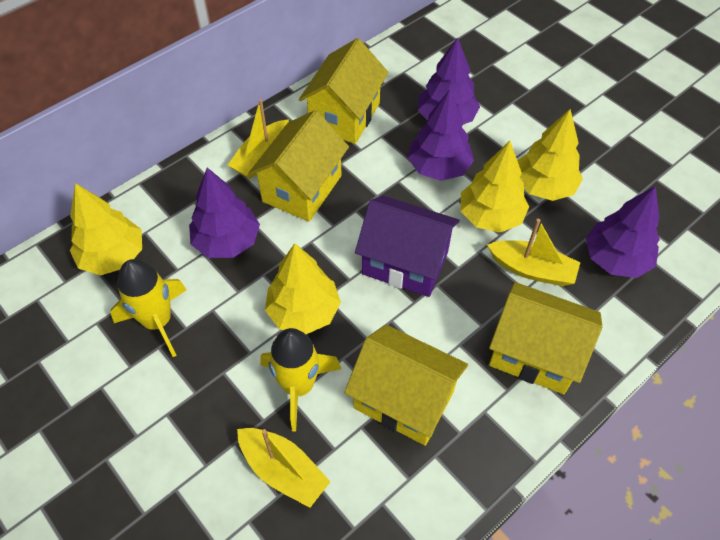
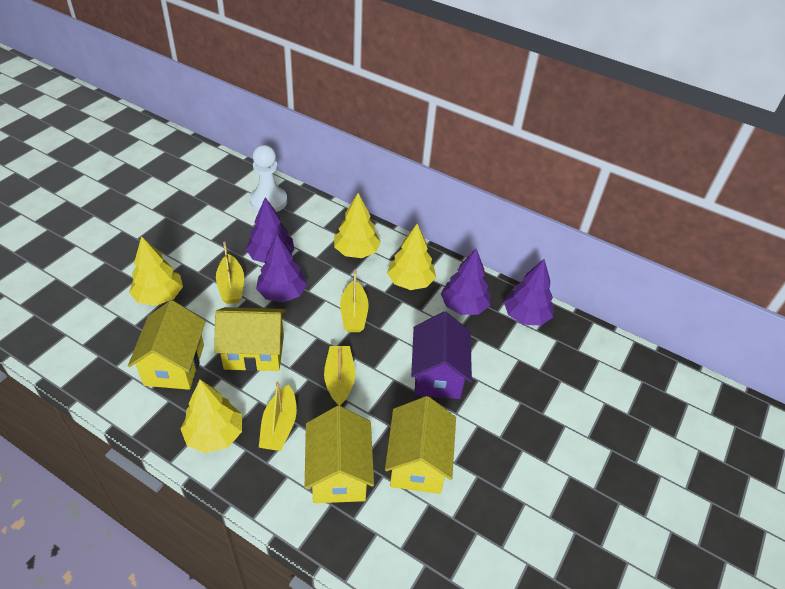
white pawn: 0 -> 1
yellow boat: 3 -> 4
yellow rocket: 2 -> 0

